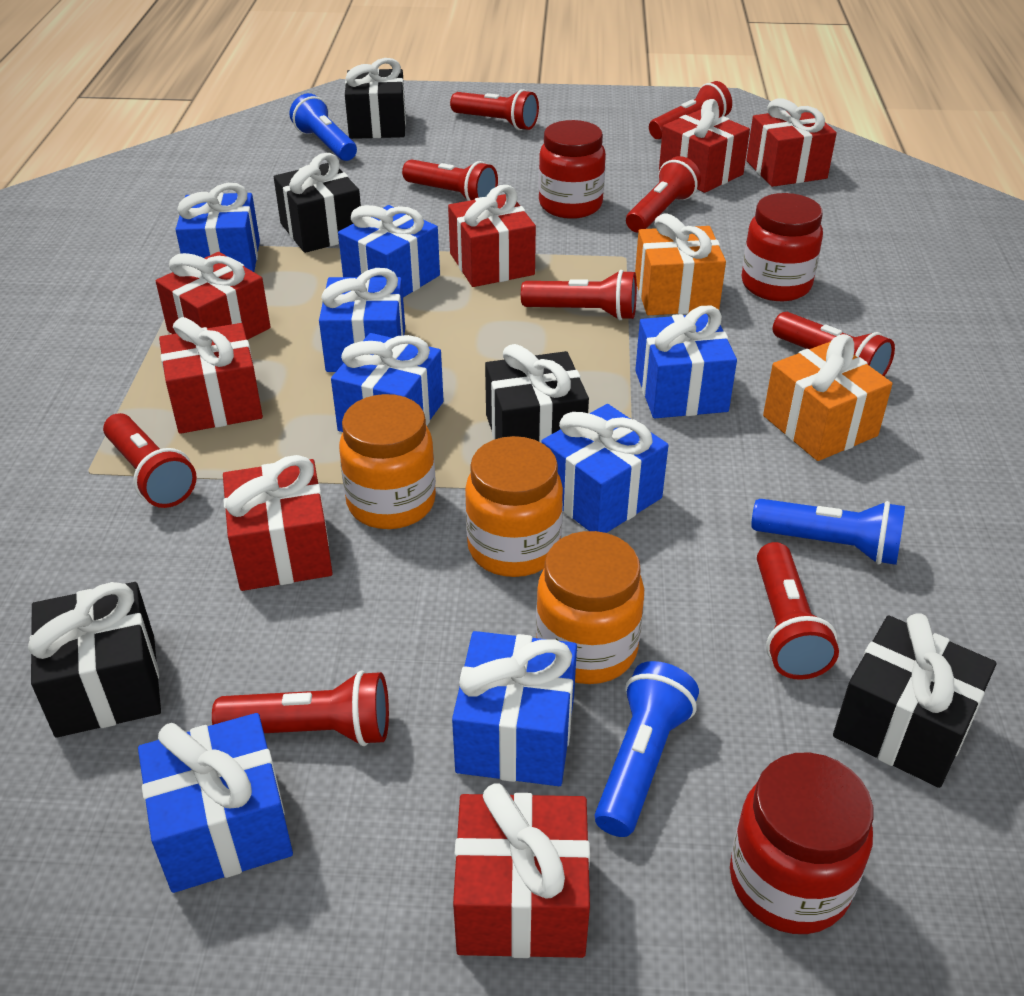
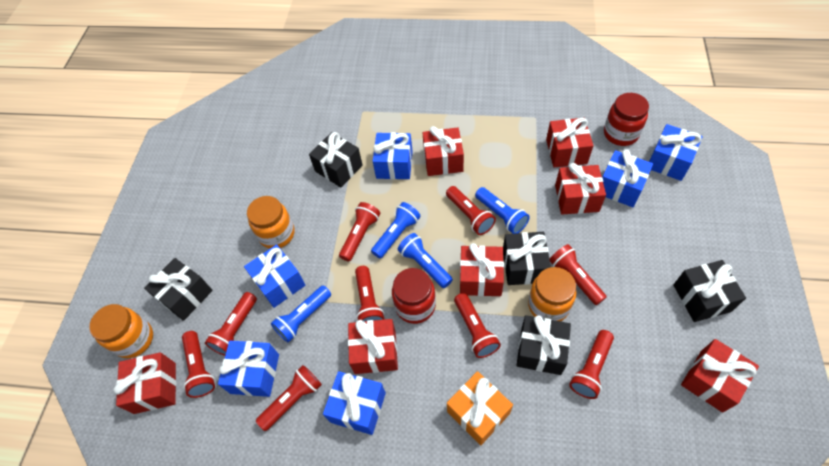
blue flashlight: 3 -> 4
blue gift: 8 -> 6
orange gift: 2 -> 1
red jar: 3 -> 2

